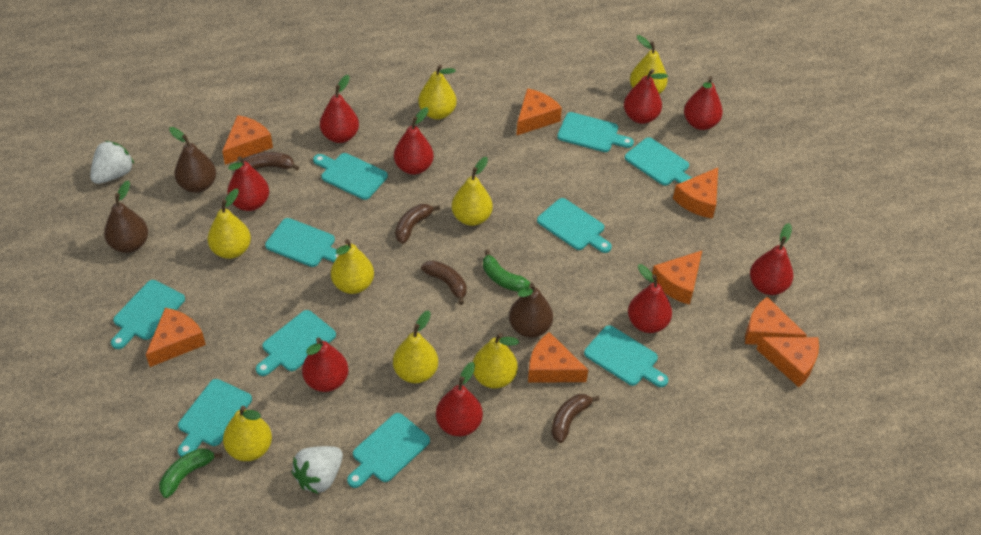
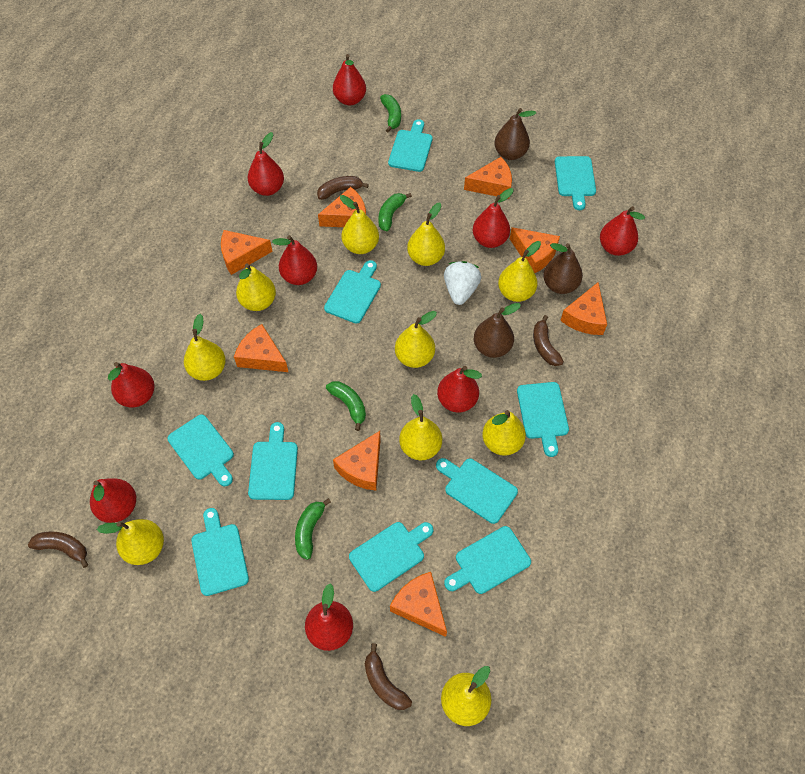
green banana: 2 -> 4
white strawberry: 2 -> 1
yellow pear: 8 -> 10

